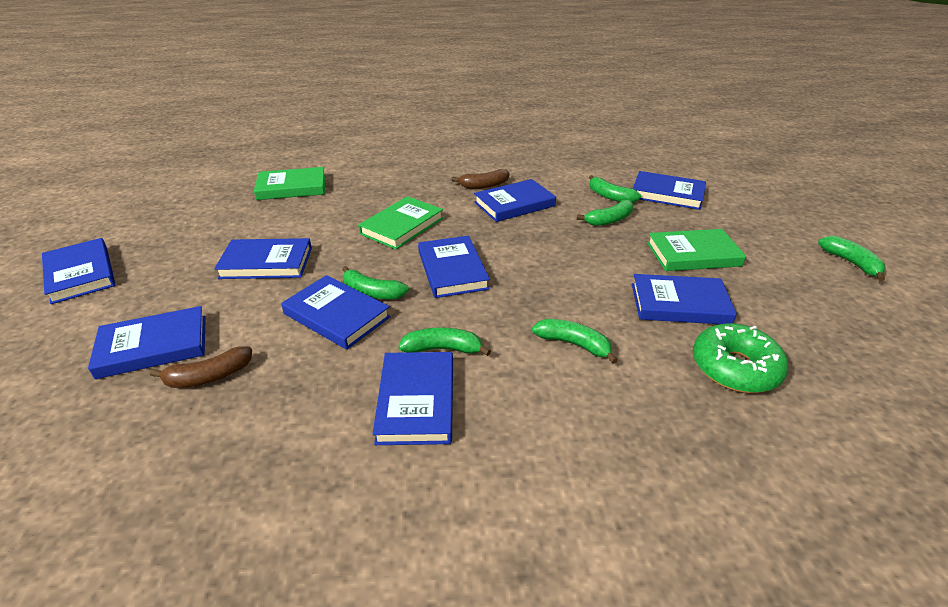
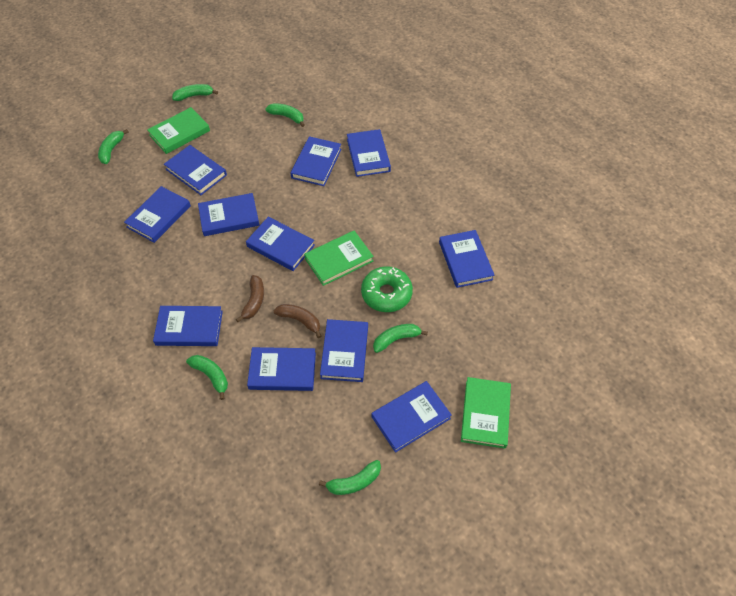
blue book: 9 -> 11

